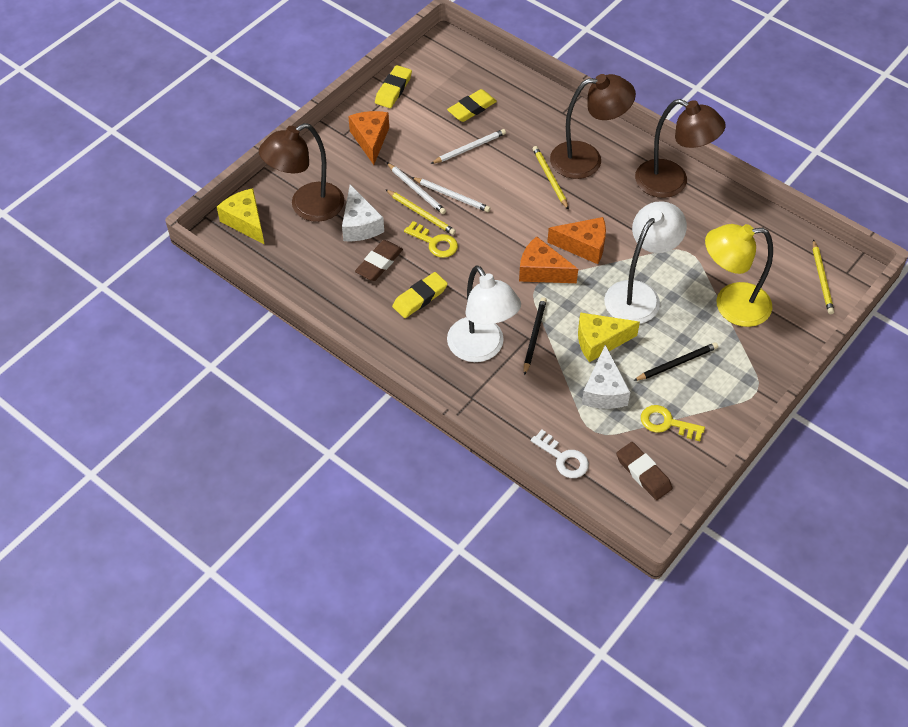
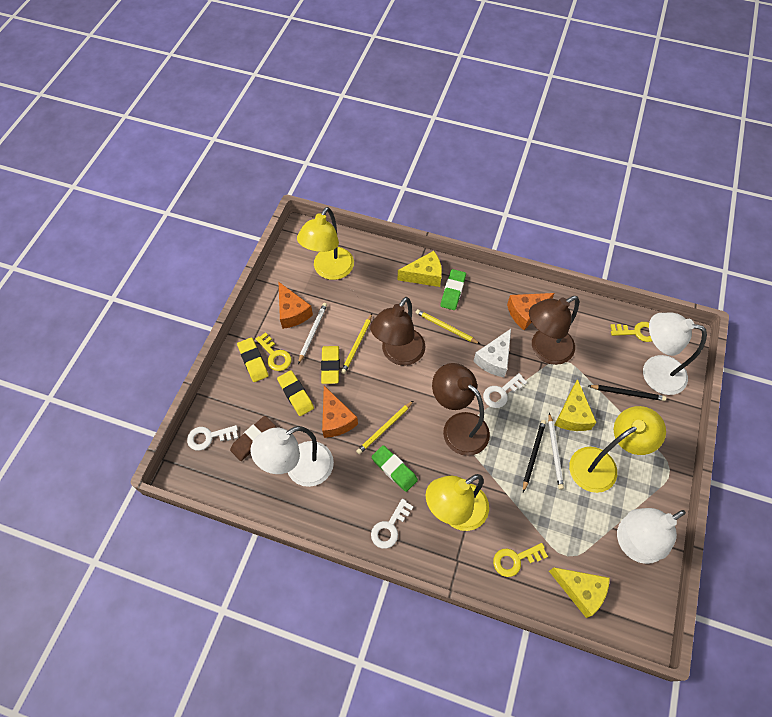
brown eraser: 2 -> 1
green eraser: 0 -> 2
white cheese: 2 -> 1
white key: 1 -> 3
white lamp: 2 -> 3
white pencil: 3 -> 2
yellow cheese: 2 -> 3
yellow key: 2 -> 3
yellow lamp: 1 -> 3

